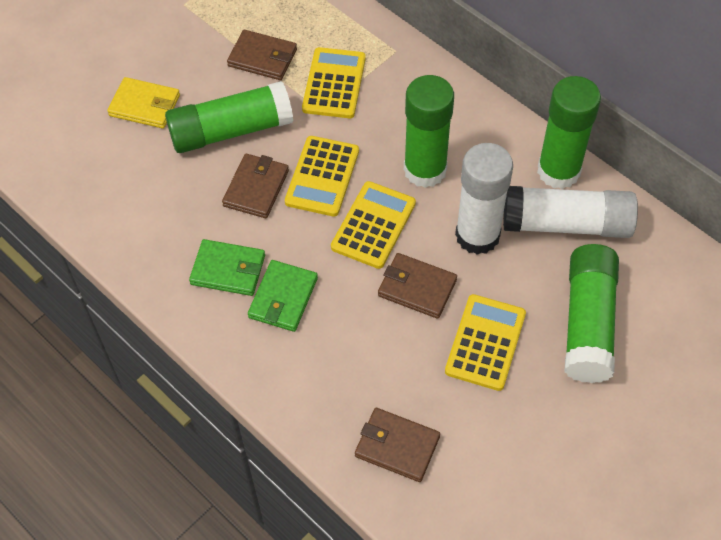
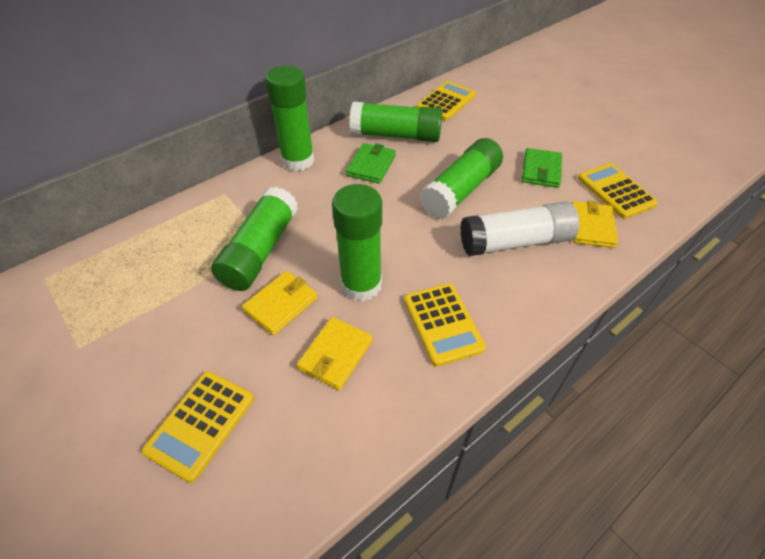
brown wallet: 4 -> 0
green glue stick: 4 -> 5
white glue stick: 2 -> 1
yellow wallet: 1 -> 3

